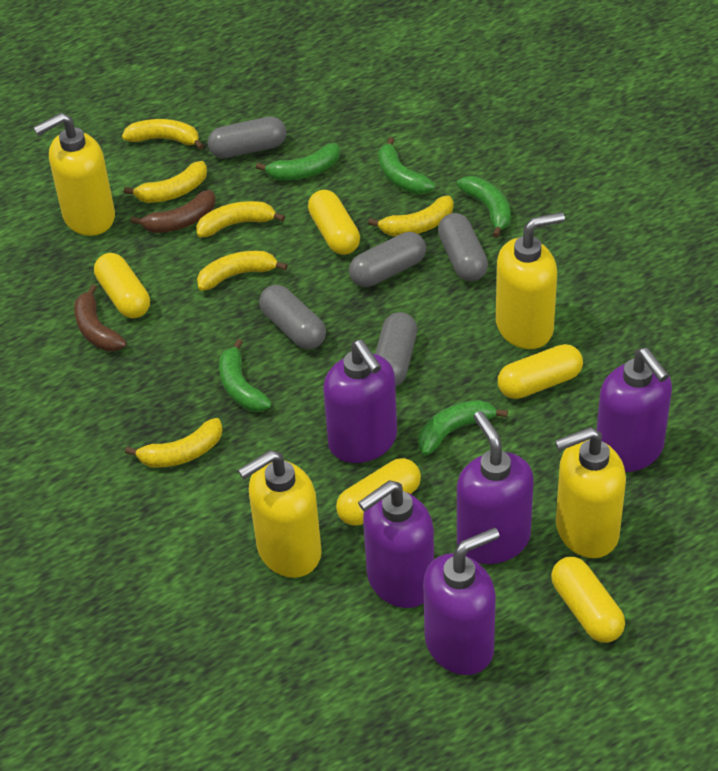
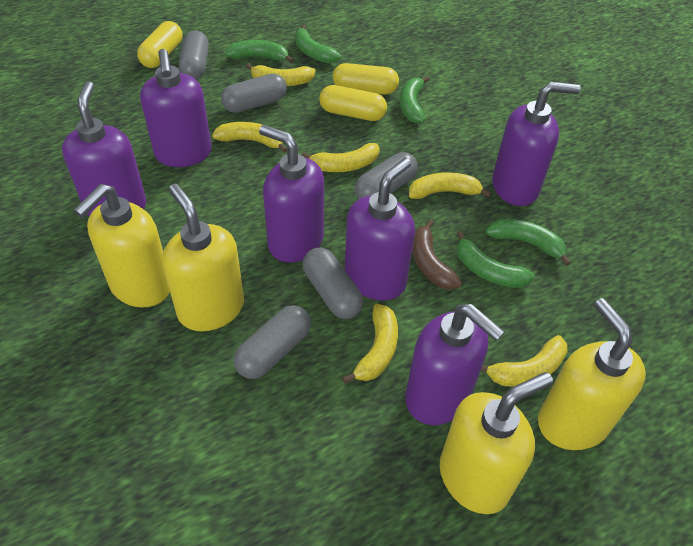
brown banana: 2 -> 1
purple soap dispenser: 5 -> 6
yellow capsule: 5 -> 3

